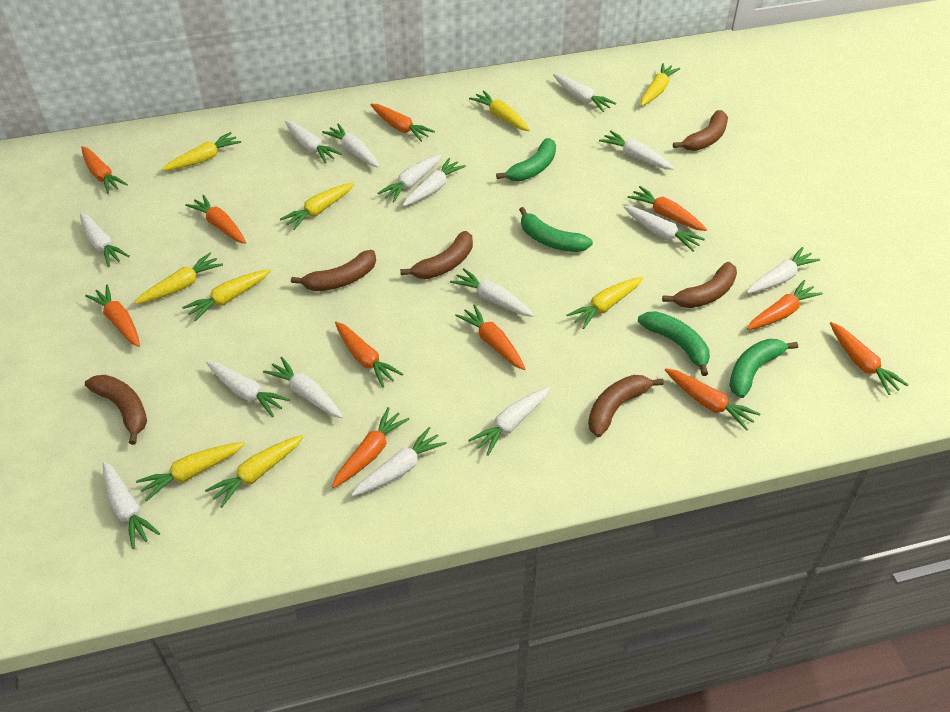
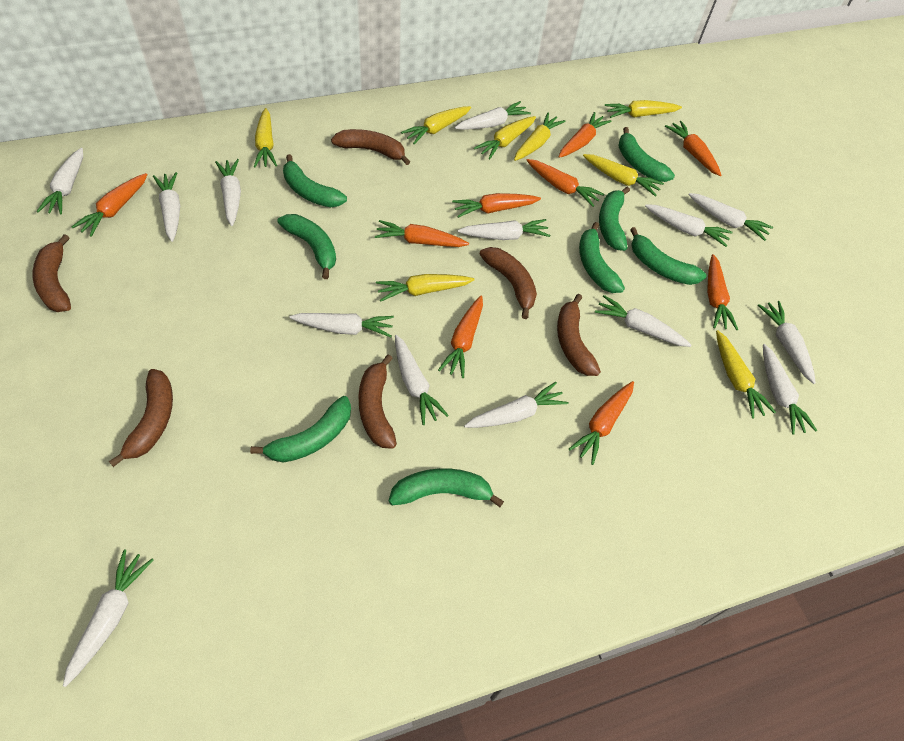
green banana: 4 -> 8
orange carrot: 11 -> 9
white carrot: 15 -> 14
yellow carrot: 9 -> 8

